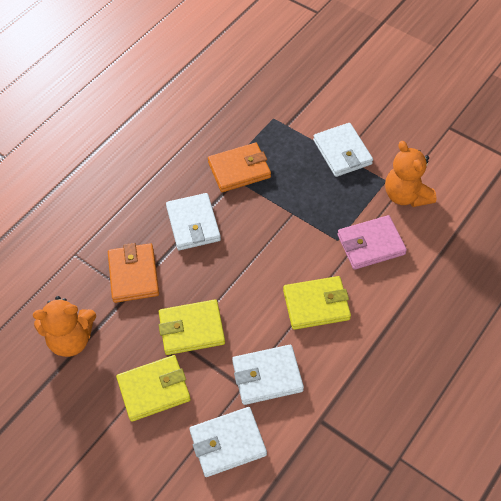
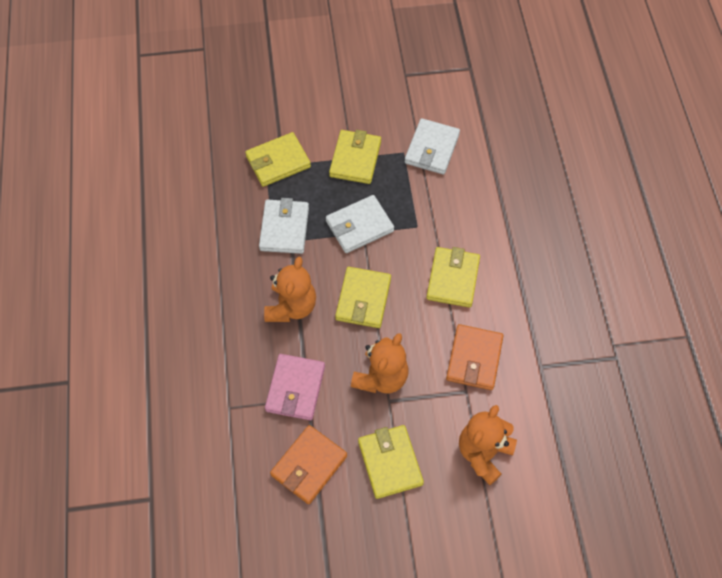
orange teddy bear: 2 -> 3
white wallet: 4 -> 3
yellow wallet: 3 -> 5

